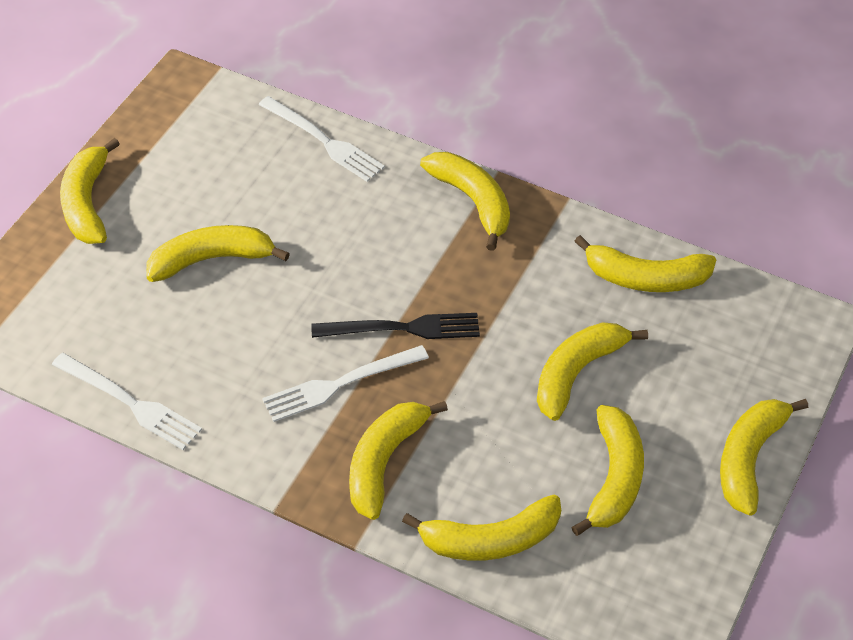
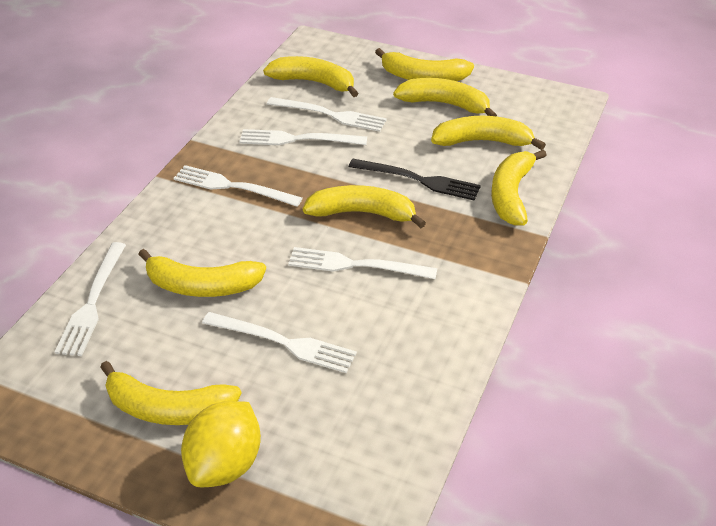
white fork: 3 -> 6
yellow banana: 9 -> 8
yellow lemon: 0 -> 1

